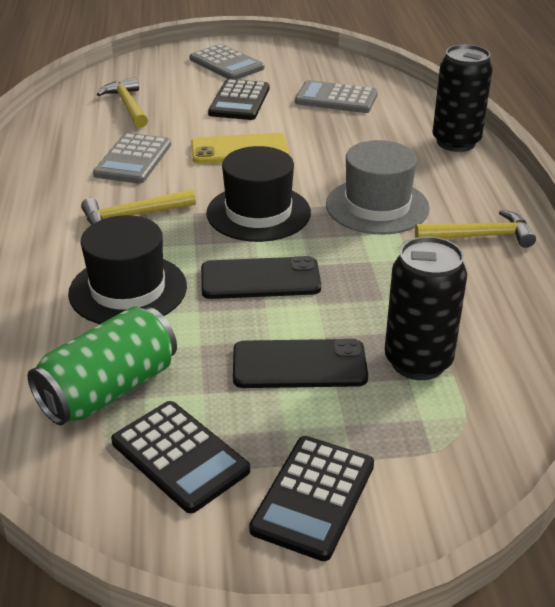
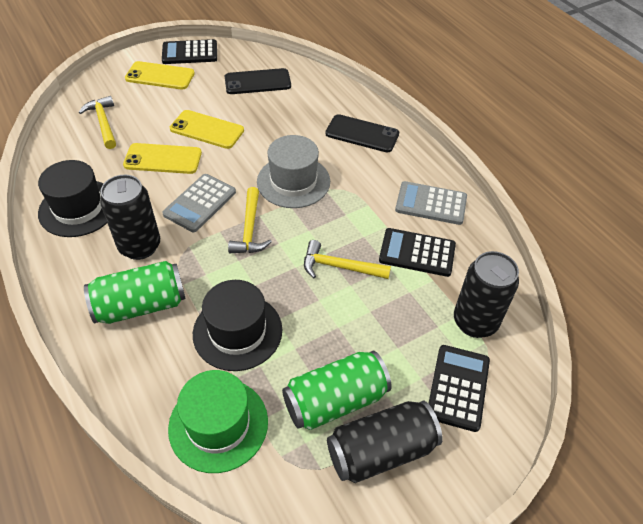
black can: 2 -> 3
green can: 1 -> 2
green hat: 0 -> 1
grey calculator: 3 -> 2
yellow phone: 1 -> 3

